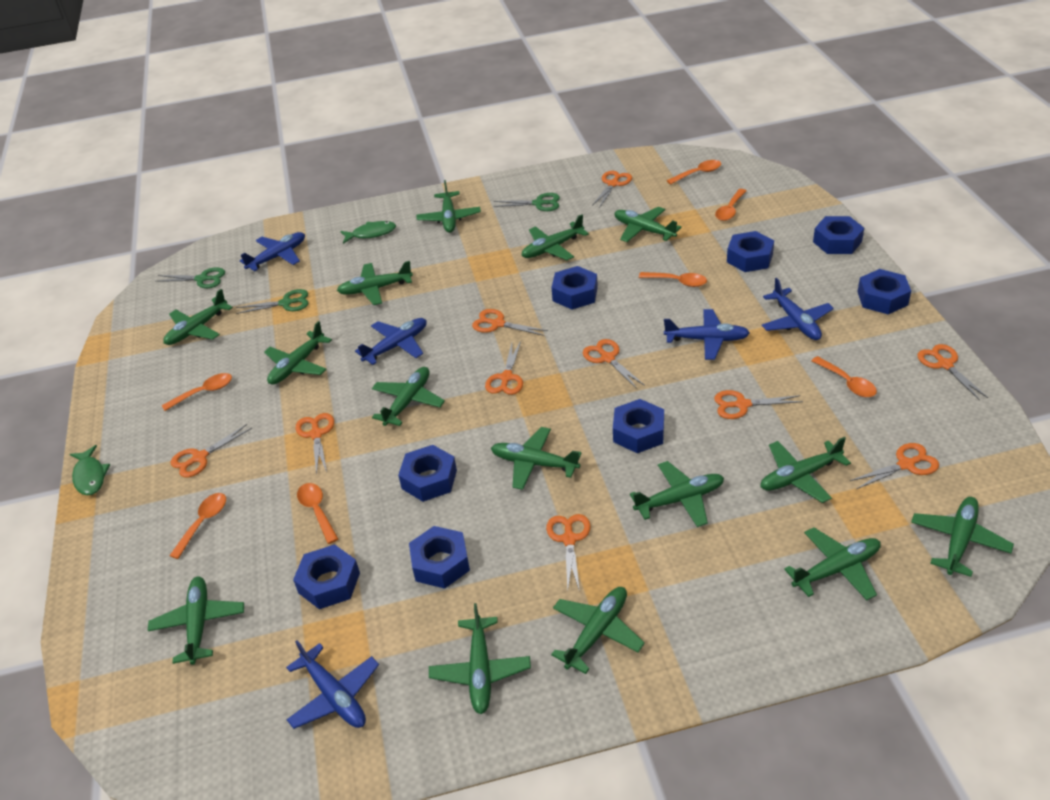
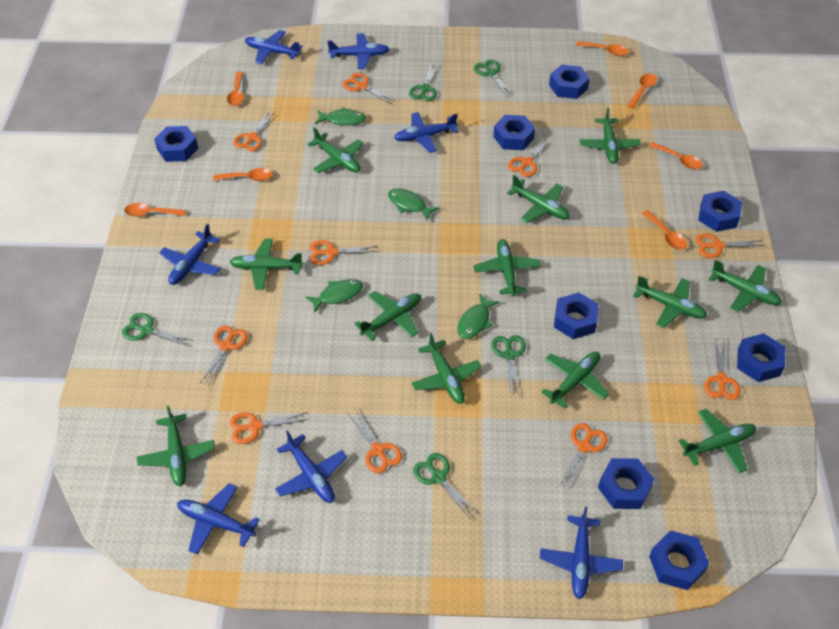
blue plane: 5 -> 7
green fish: 2 -> 4
green plane: 15 -> 12
green scissors: 3 -> 5

